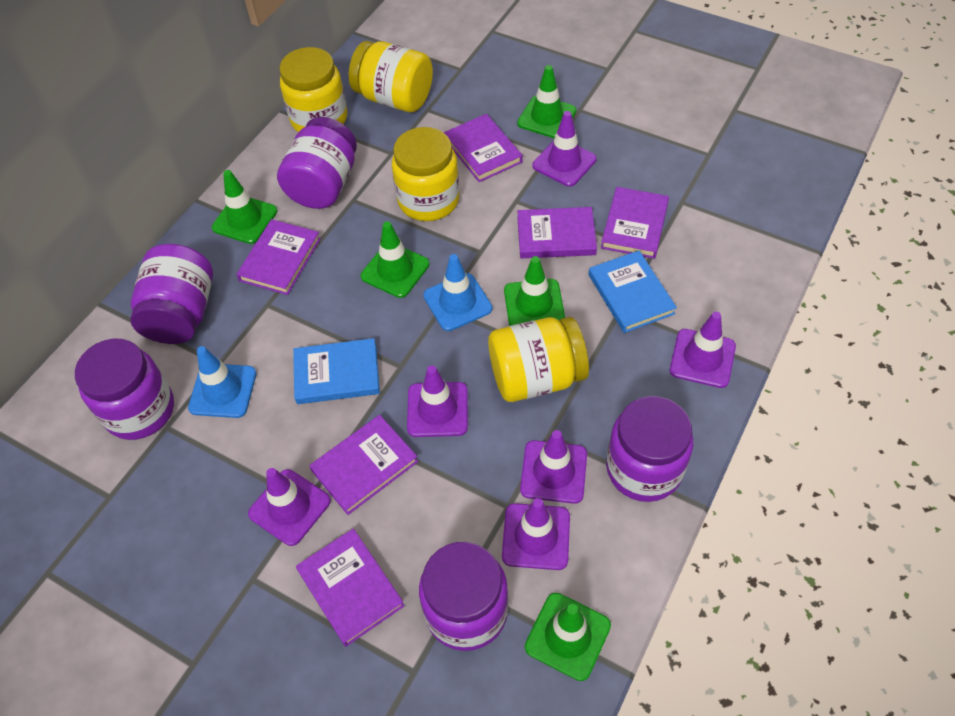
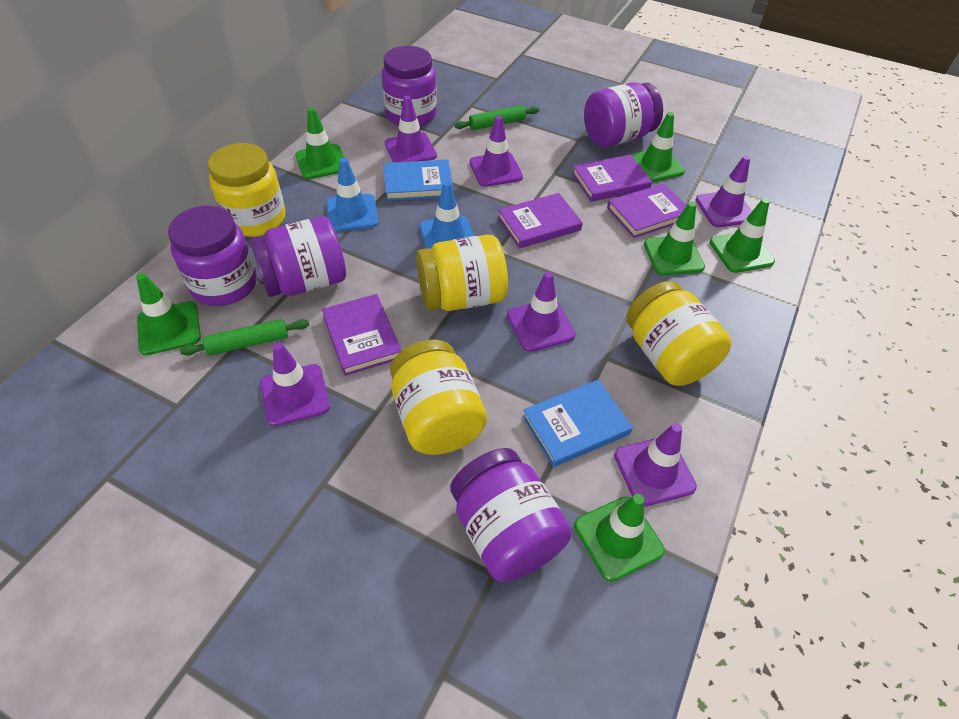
green rolling pin: 0 -> 2
green traffic cone: 5 -> 6
purple book: 6 -> 4

